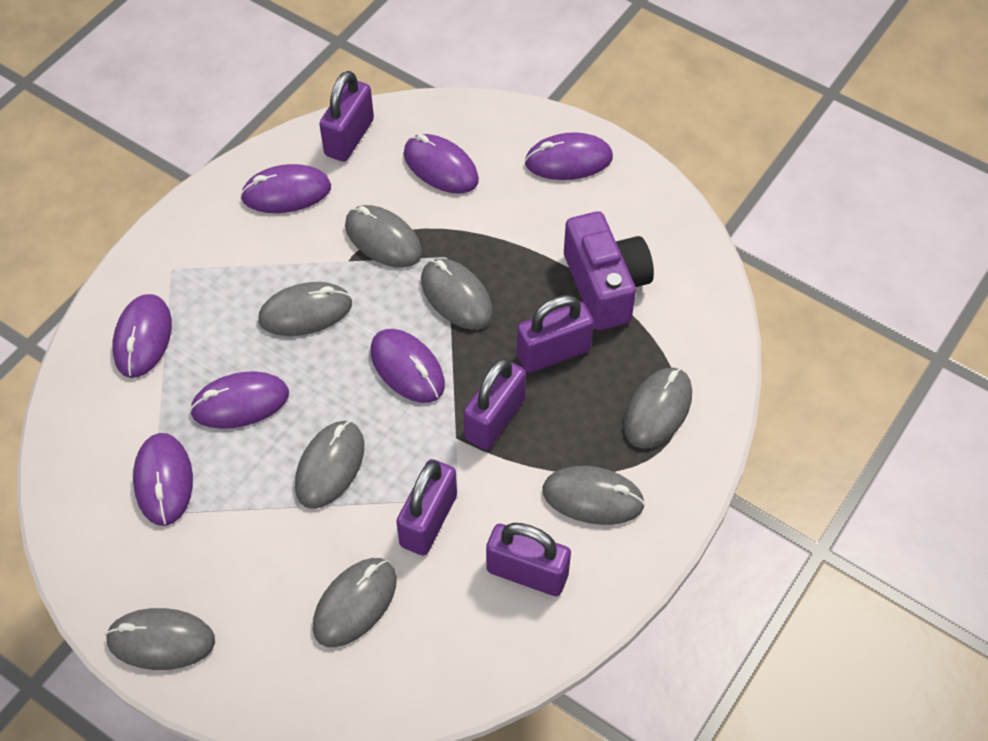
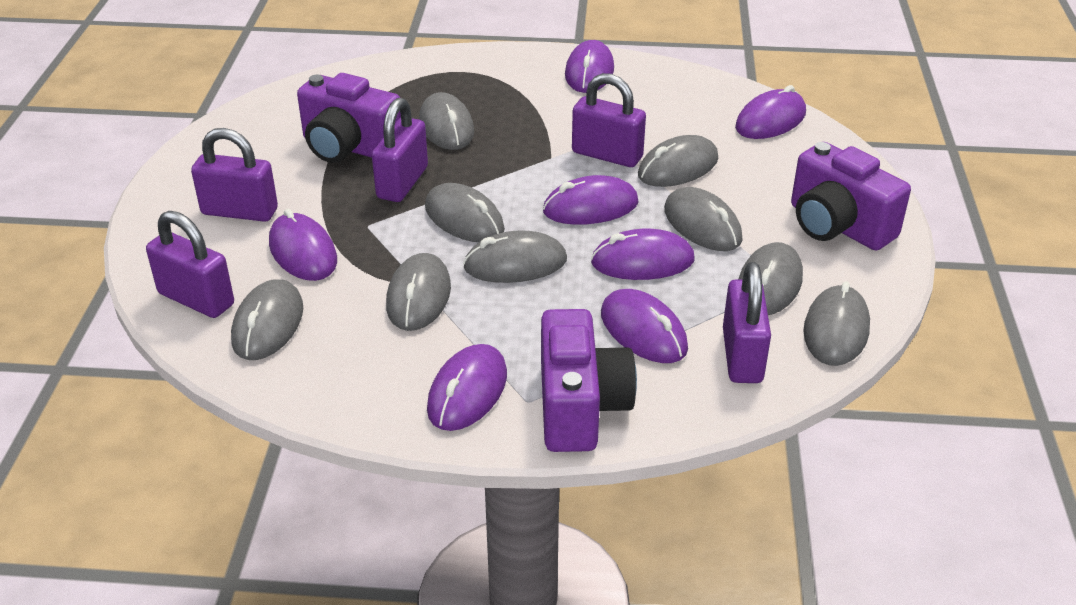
grey mouse: 8 -> 9
purple camera: 1 -> 3

